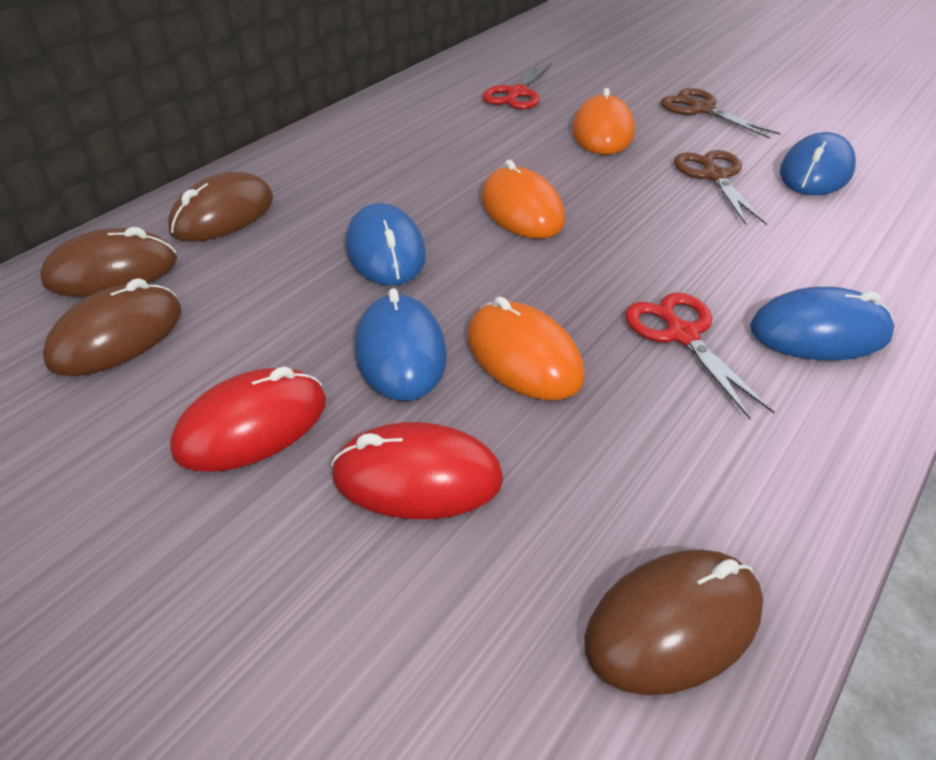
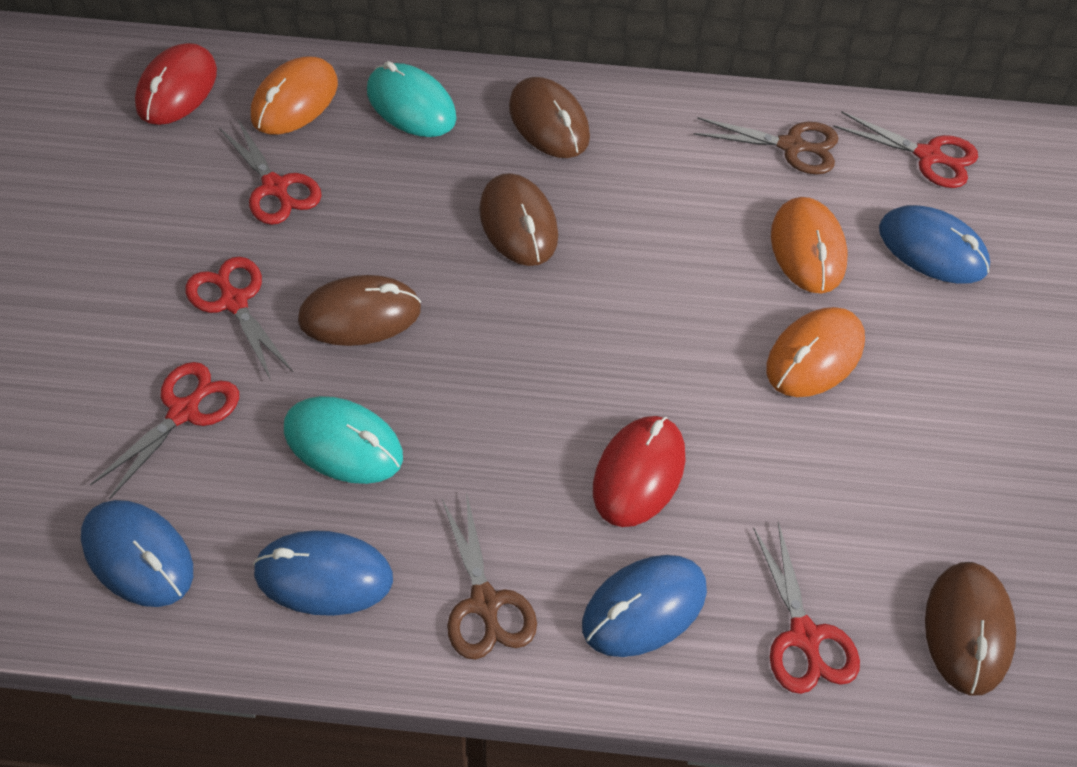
red scissors: 2 -> 5
turquoise mouse: 0 -> 2

